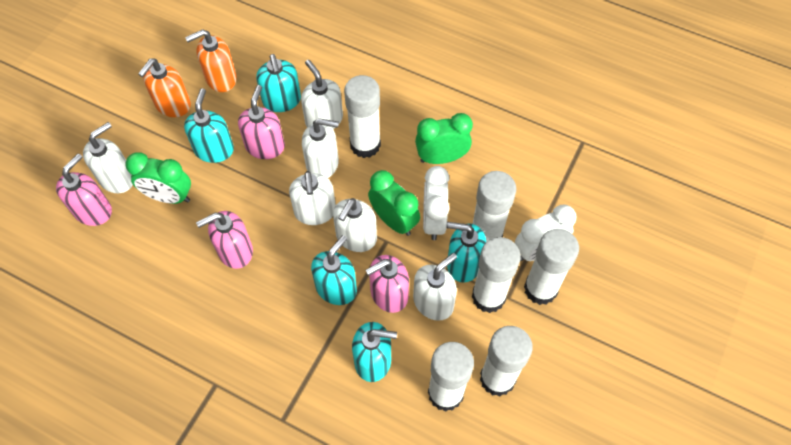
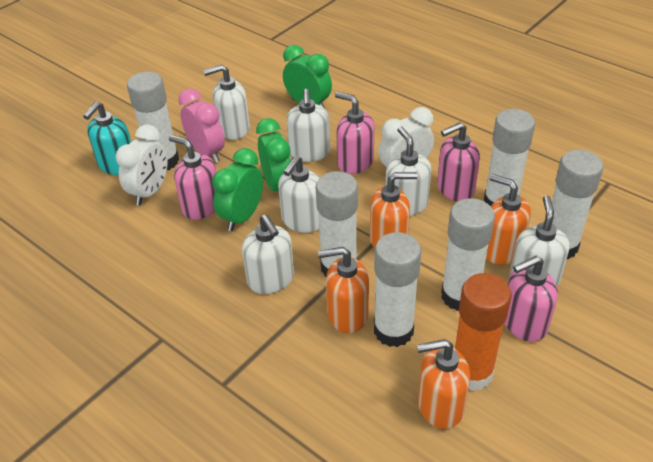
orange glue stick: 0 -> 1
orange soap dispenser: 2 -> 4
pink clock: 0 -> 1
turquoise soap dispenser: 5 -> 1

